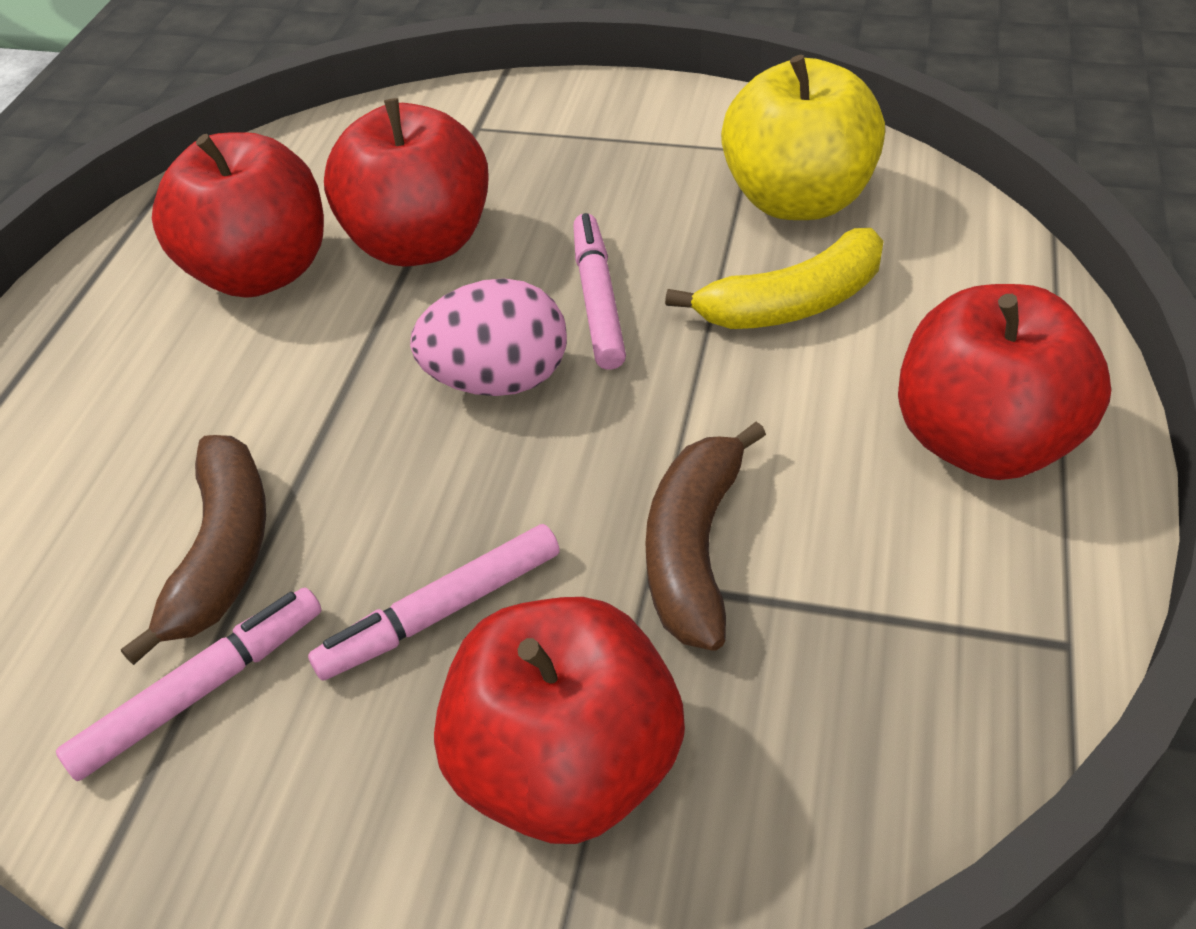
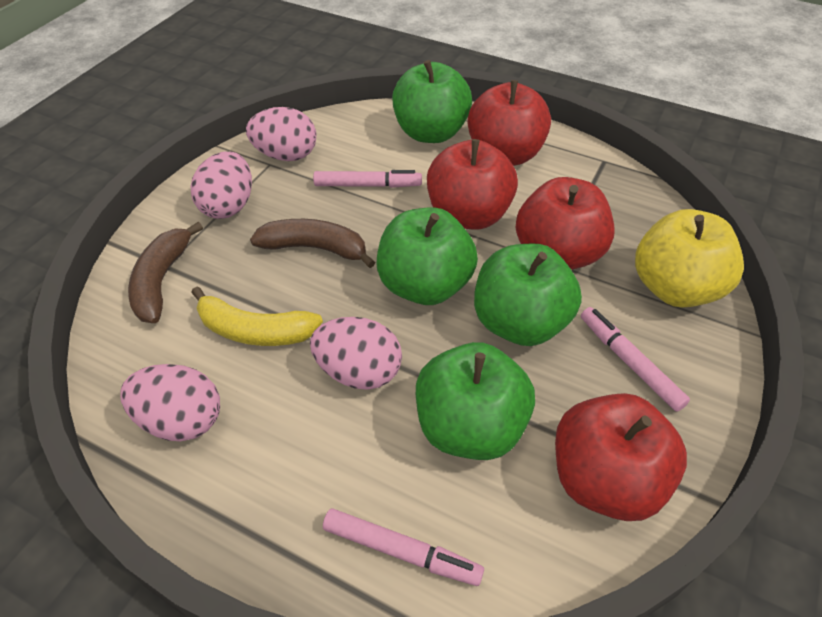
green apple: 0 -> 4
pink egg: 1 -> 4

